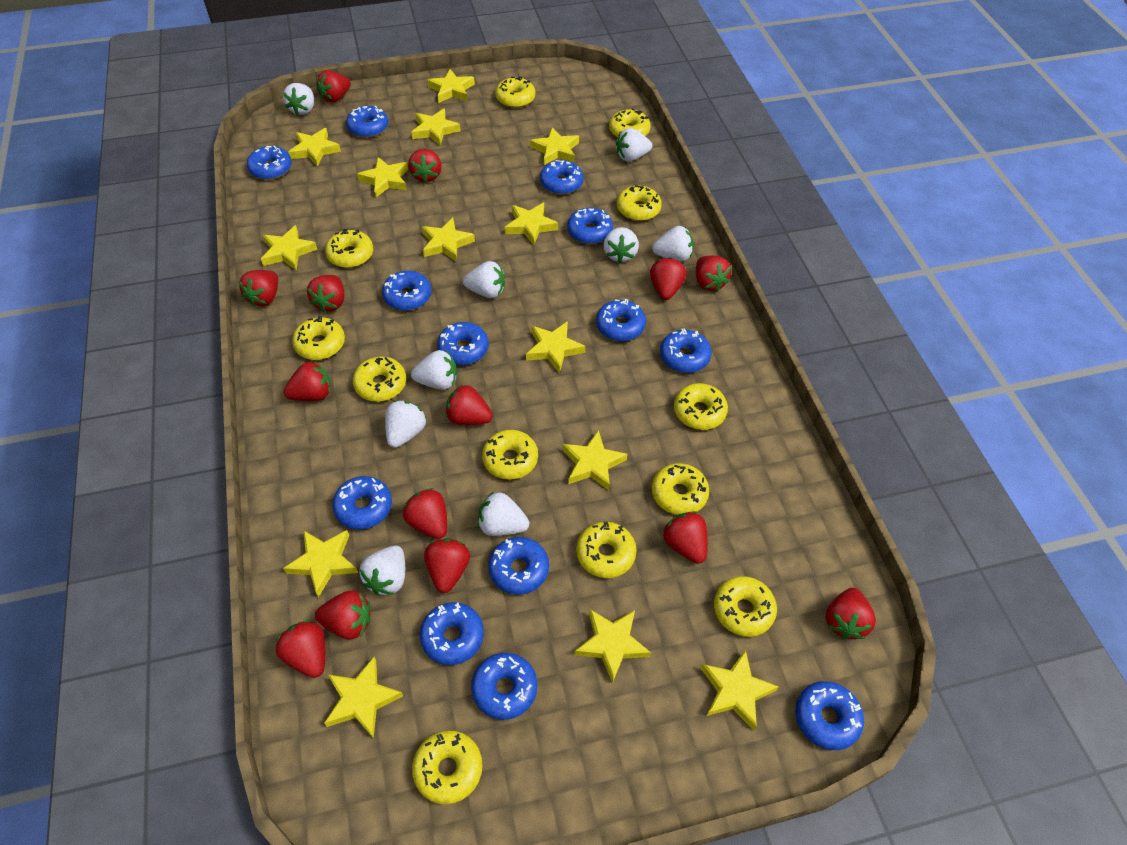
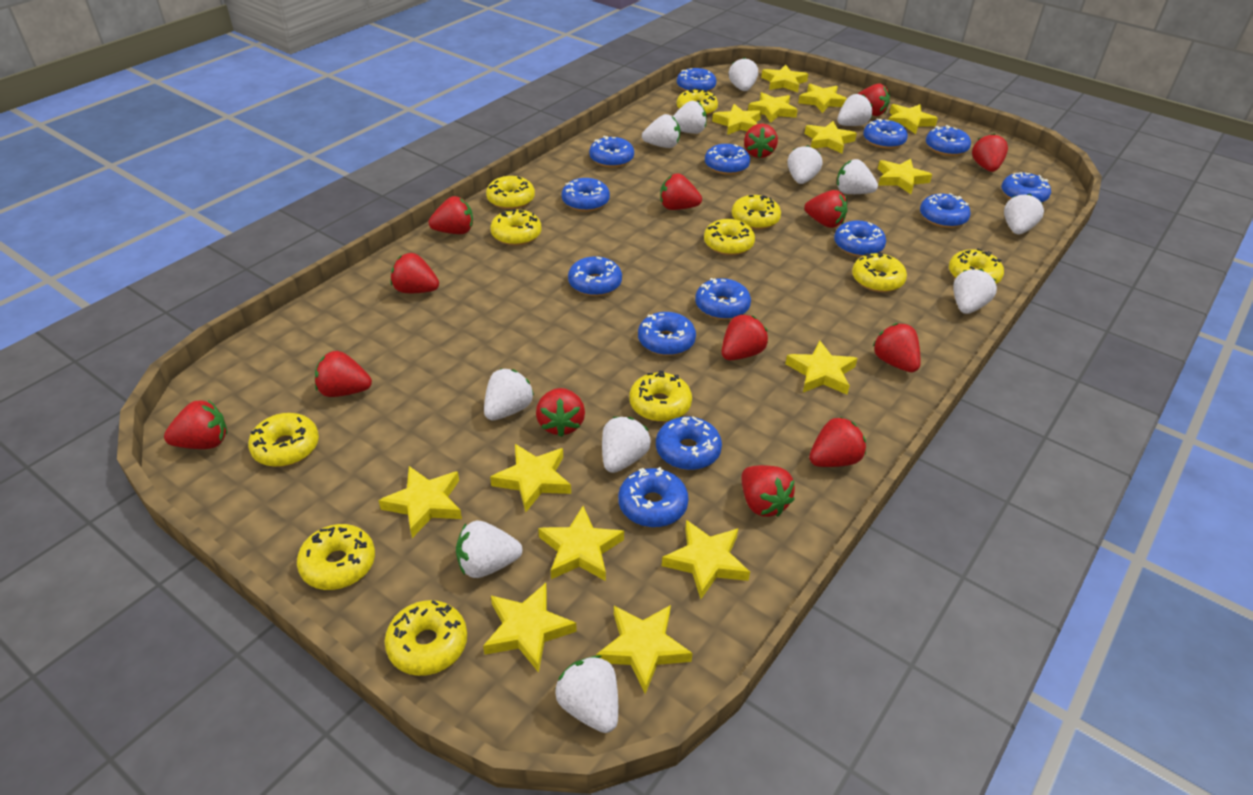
blue donut: 13 -> 14
white strawberry: 9 -> 12
yellow donut: 12 -> 11

